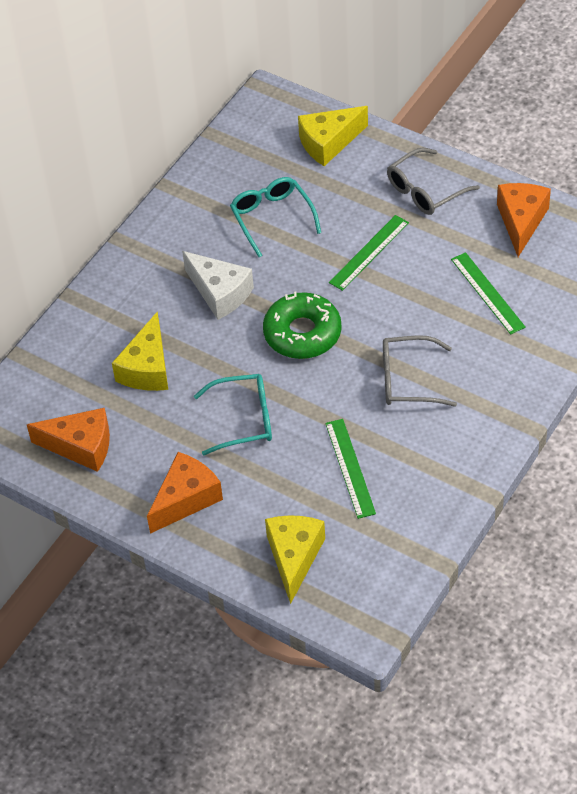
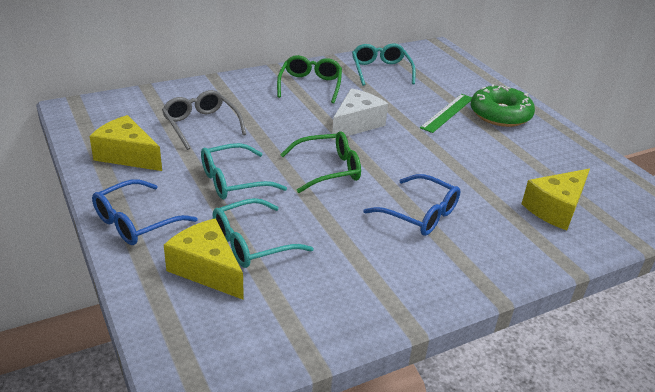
blue glasses: 0 -> 2
green glasses: 0 -> 2
green ruler: 3 -> 1
grey glasses: 2 -> 1
orange cheese: 3 -> 0
turquoise glasses: 2 -> 3

